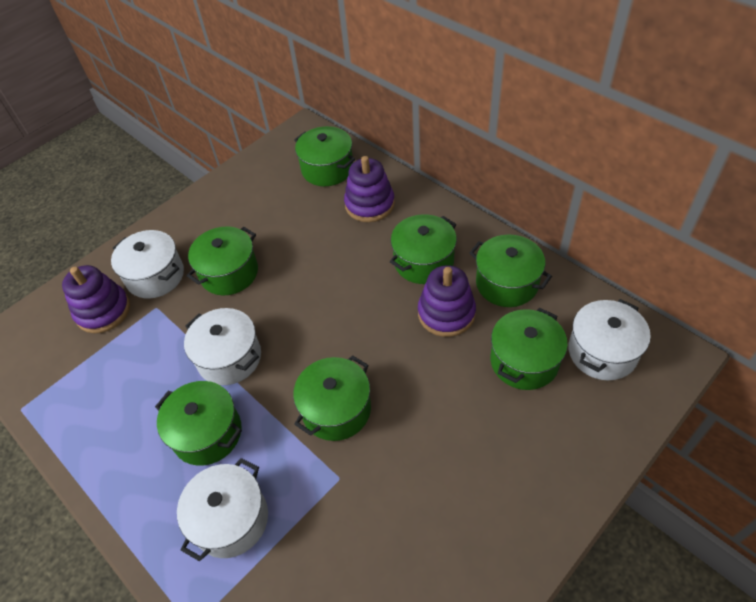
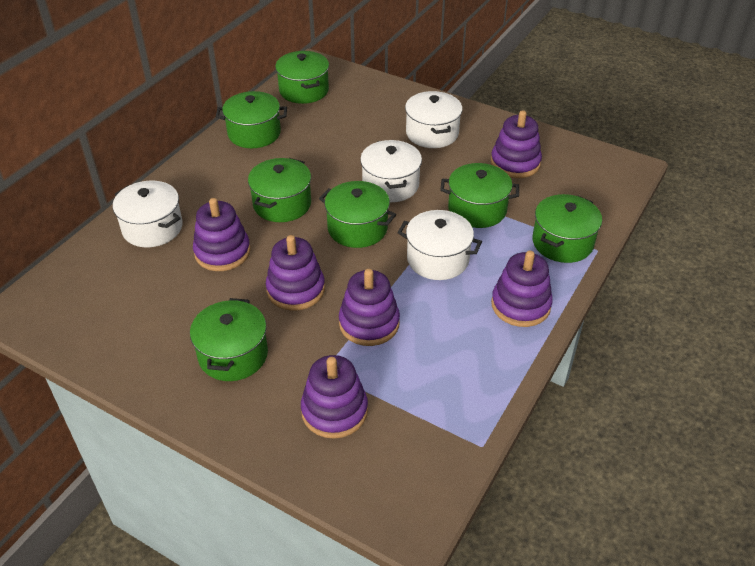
purple stacking toy: 3 -> 6

